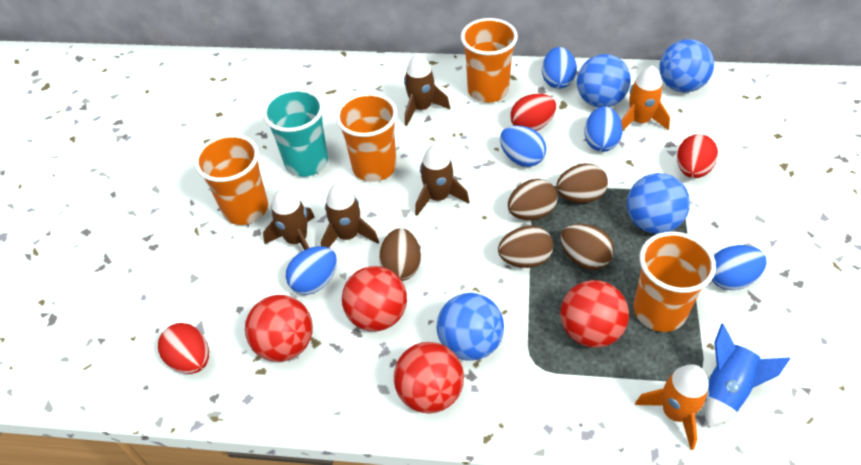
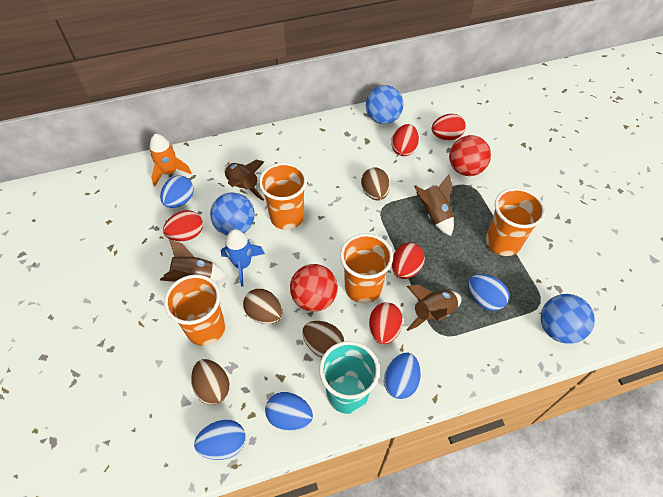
blue ball: 4 -> 3
brown egg: 5 -> 4
orange rocket: 2 -> 1
red ball: 4 -> 2
red egg: 3 -> 5

